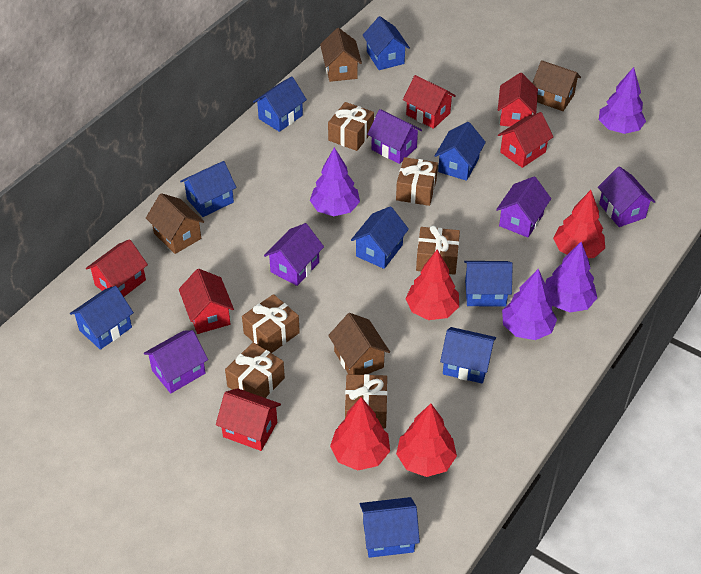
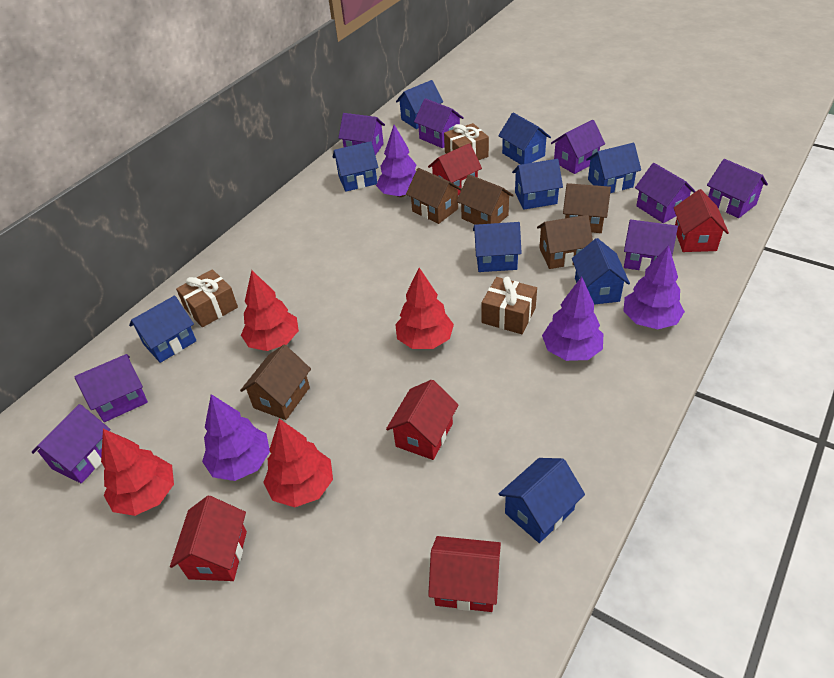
brown gift: 6 -> 3
brown house: 4 -> 5
purple house: 5 -> 8
red house: 6 -> 5

